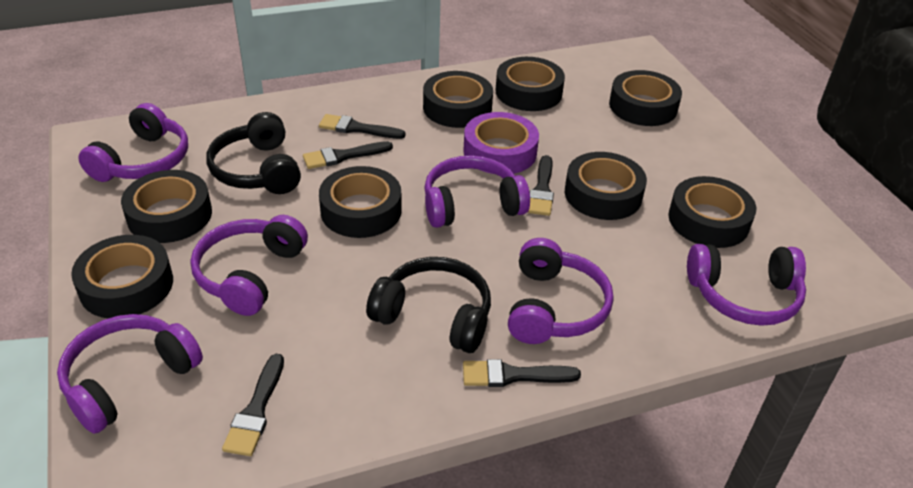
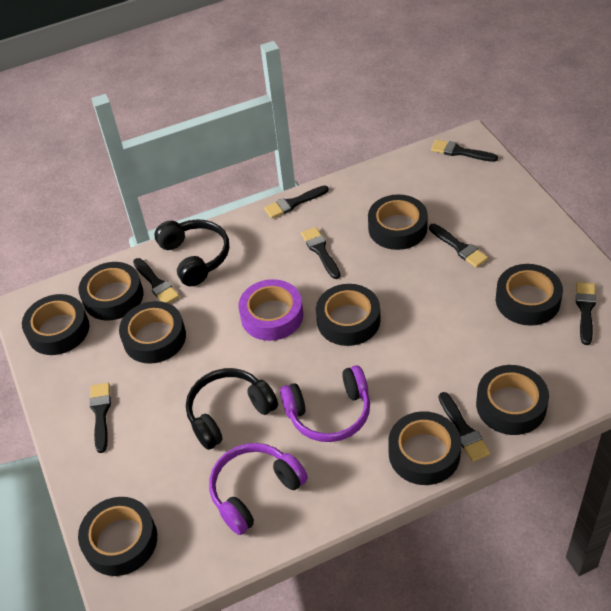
black brush: 5 -> 8
black tape: 8 -> 9
purple headphones: 6 -> 2

